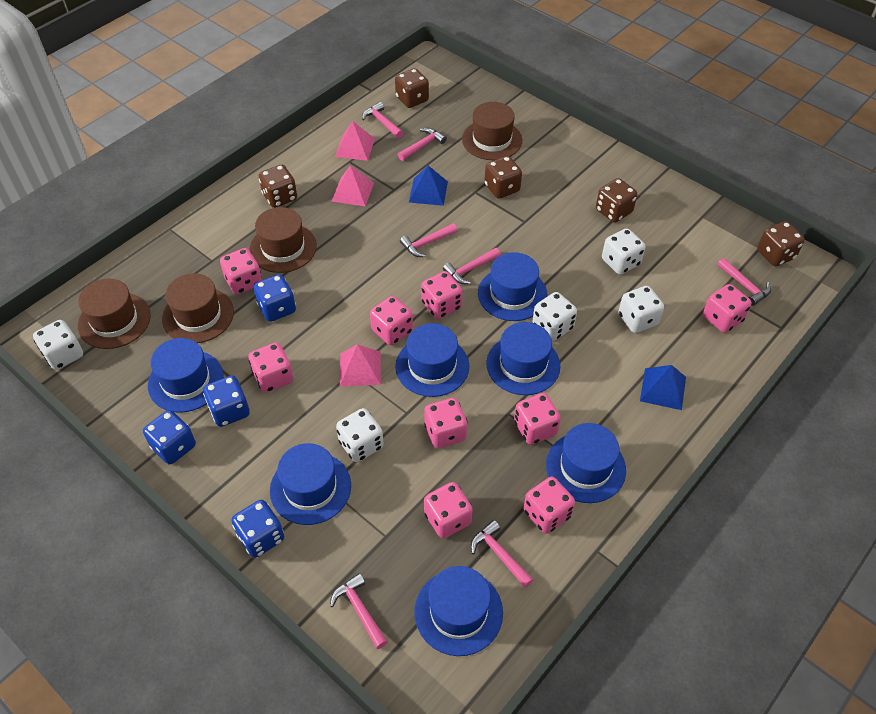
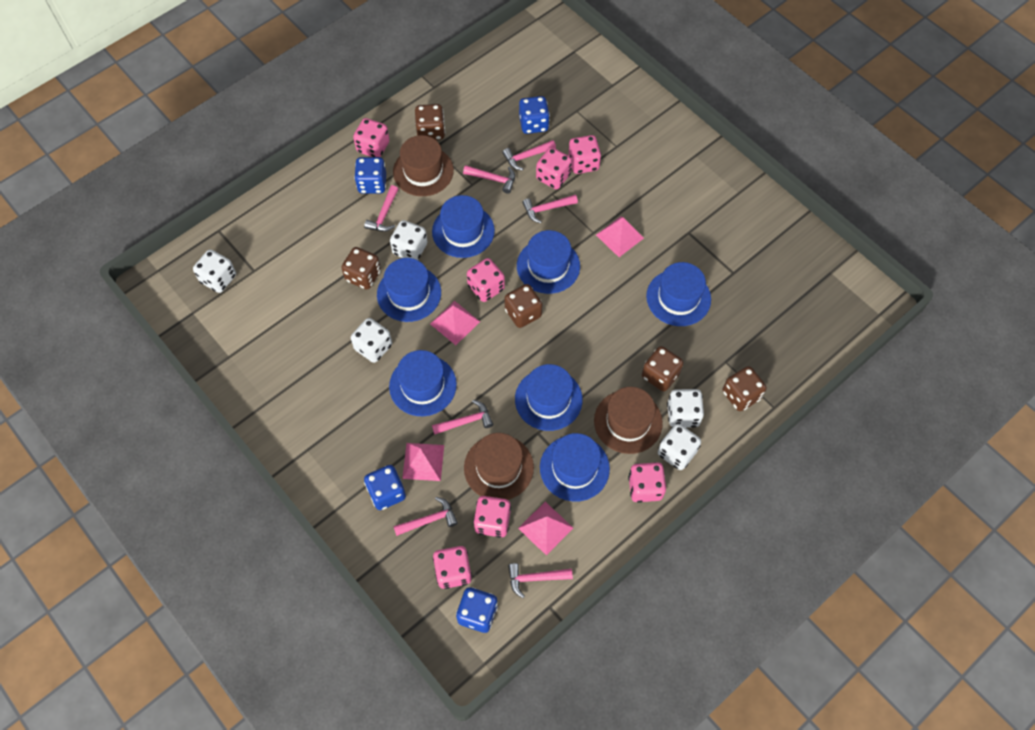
blue pyramid: 2 -> 0
brown hat: 4 -> 3
pink dice: 9 -> 7
pink pyramid: 3 -> 4

